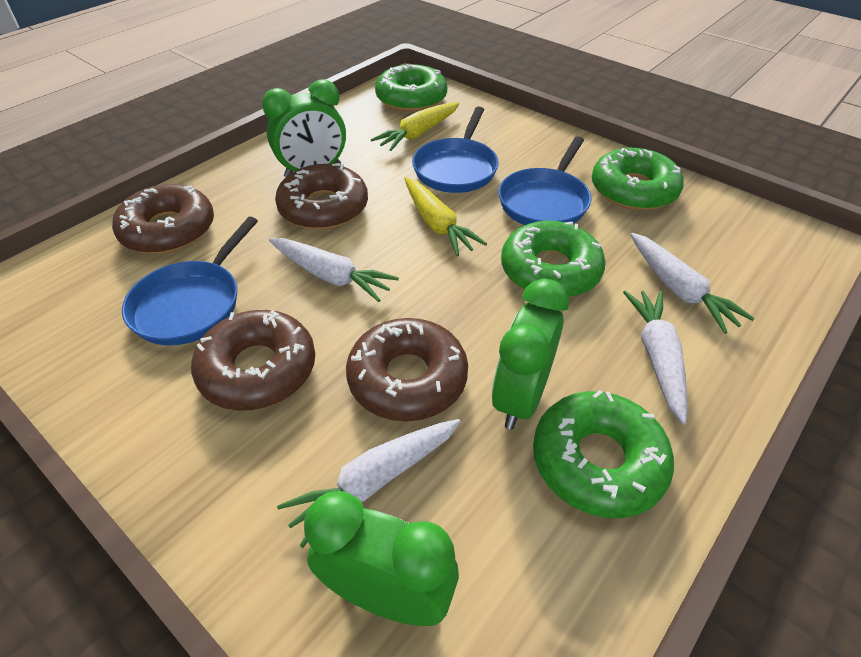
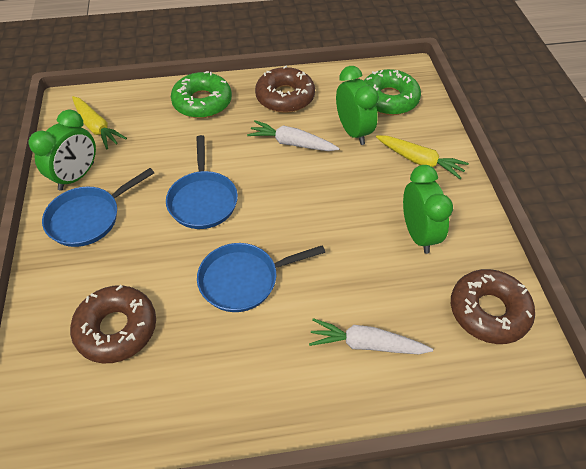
brown donut: 4 -> 3
green donut: 4 -> 2
white carrot: 4 -> 2

